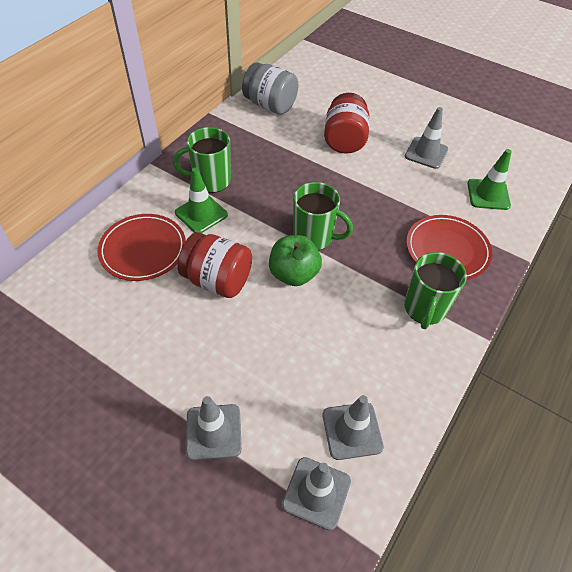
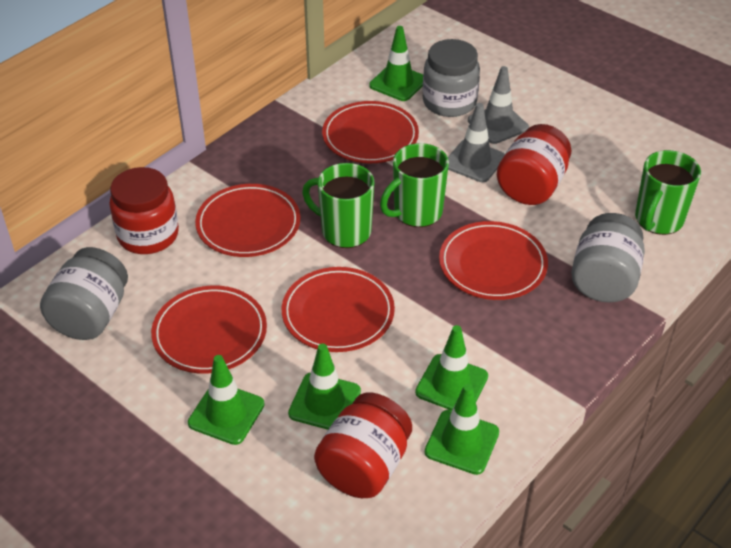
green apple: 1 -> 0
green traffic cone: 2 -> 5
grey jar: 1 -> 3
grey traffic cone: 4 -> 2
red jar: 2 -> 3
red plate: 2 -> 5

